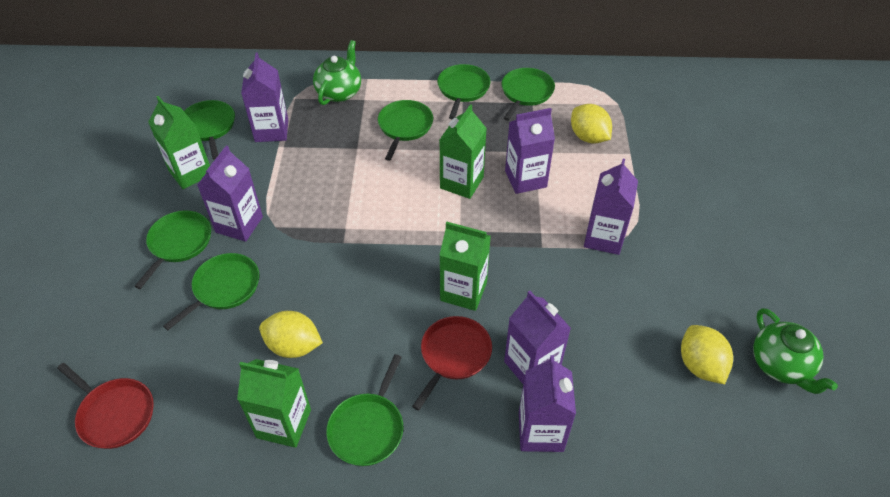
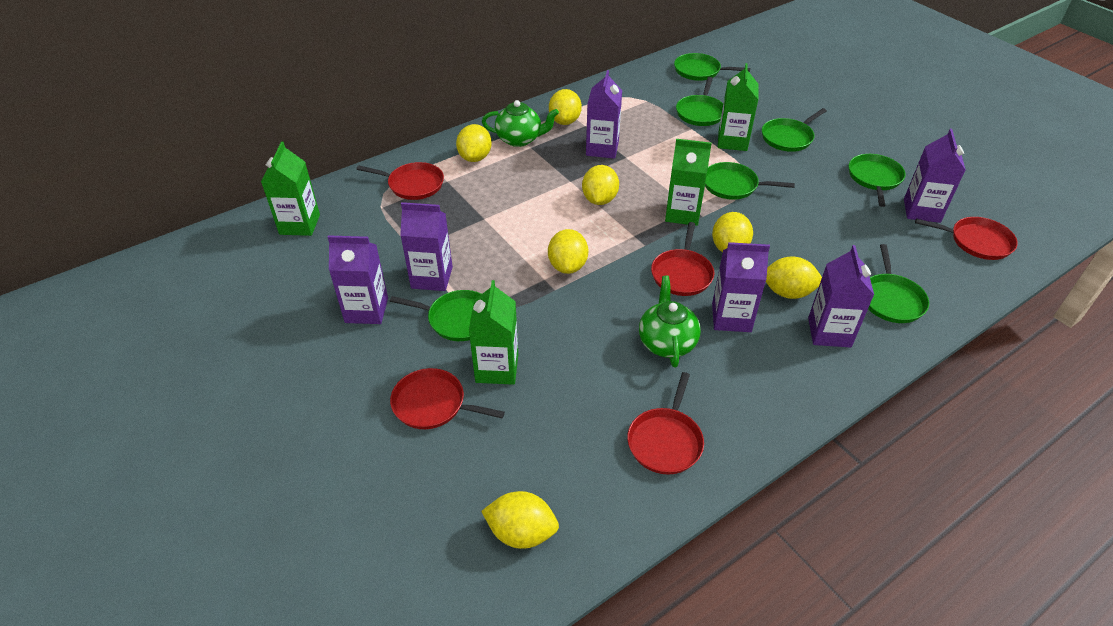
red pan: 2 -> 5
yellow lemon: 3 -> 7

